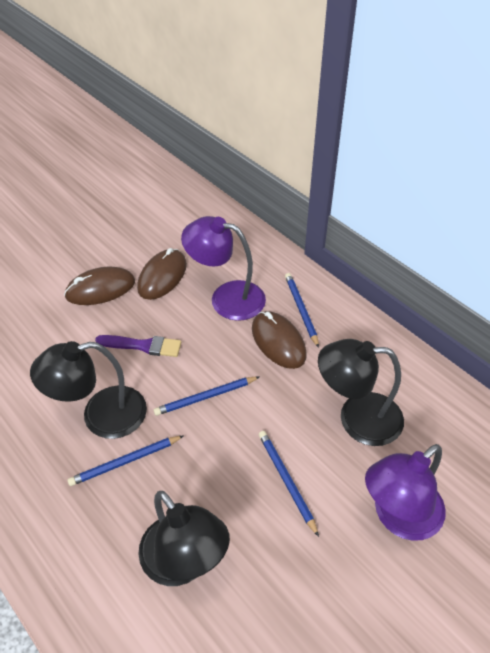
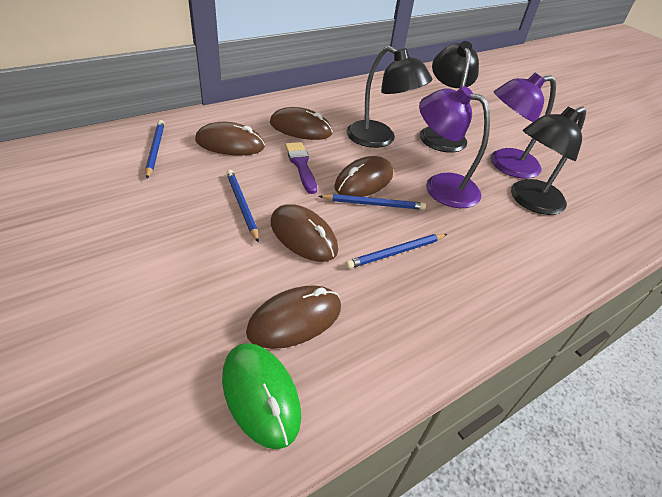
brown mouse: 3 -> 5
green mouse: 0 -> 1

